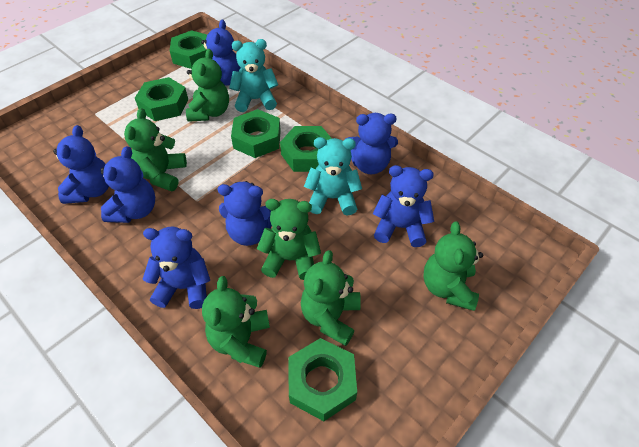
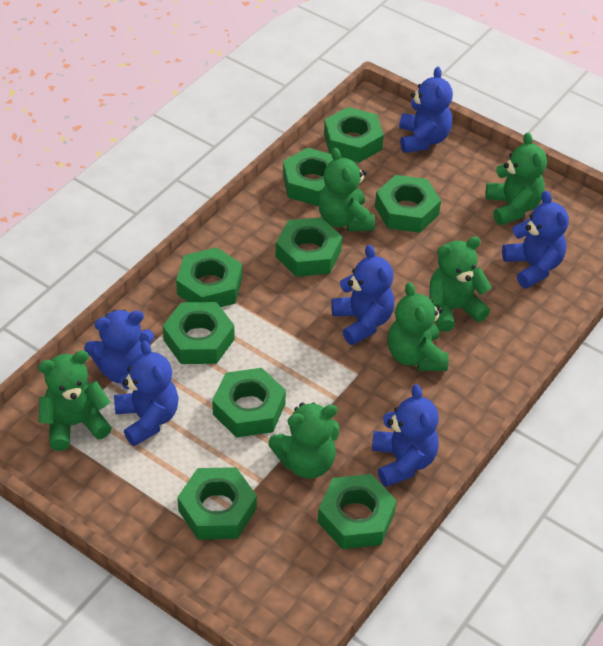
blue teddy bear: 7 -> 6
green nut: 5 -> 9
turquoise teddy bear: 2 -> 0

